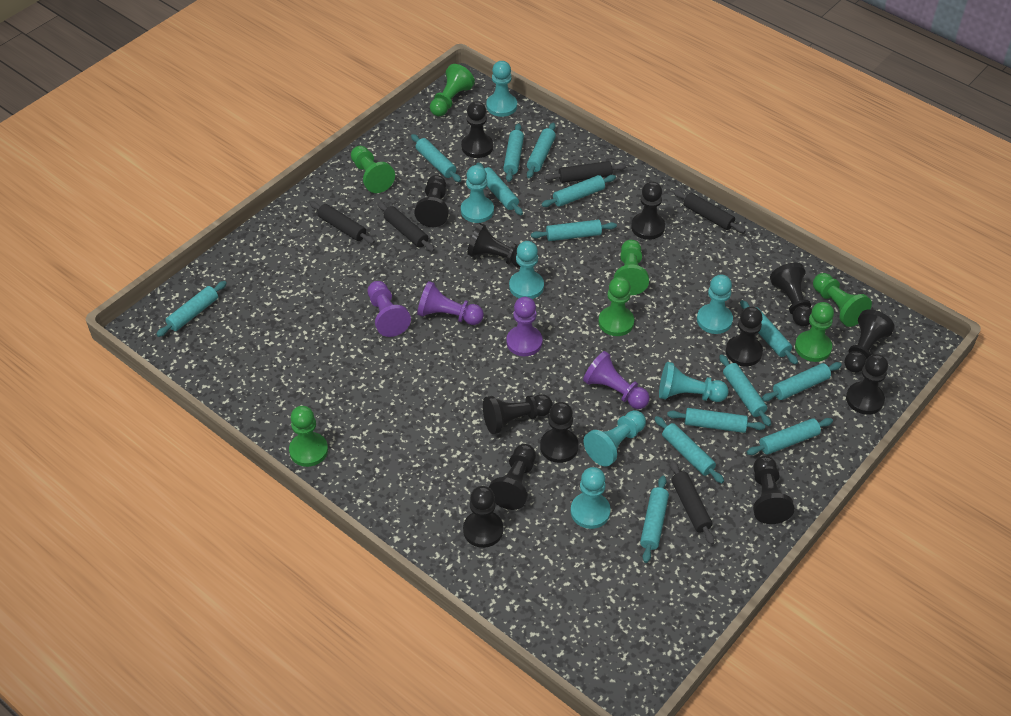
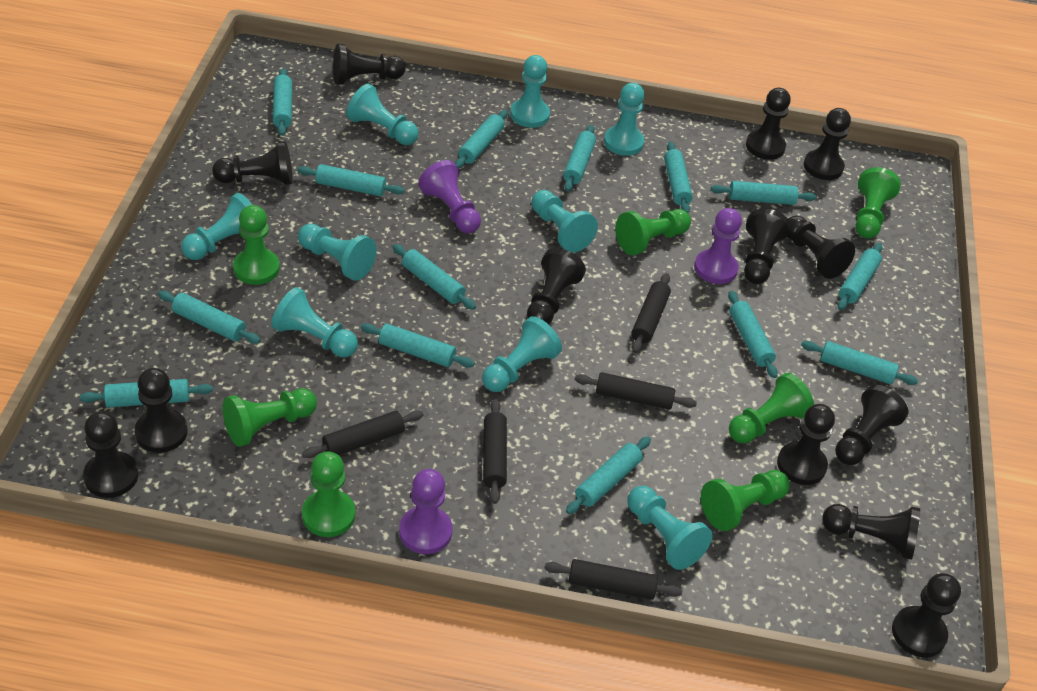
purple pawn: 4 -> 3
turquoise pawn: 7 -> 9

